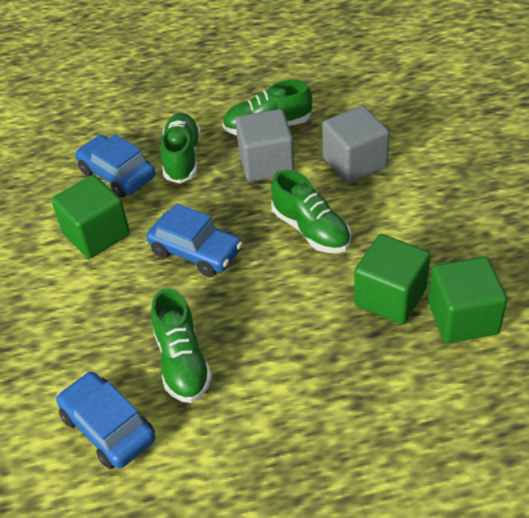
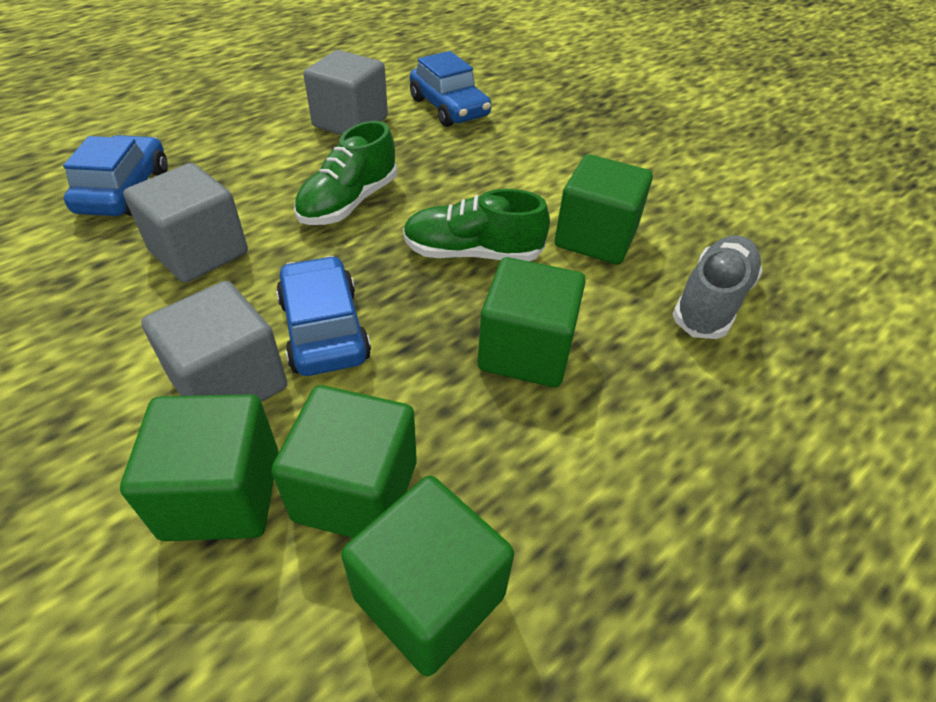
green cube: 3 -> 5
green shoe: 4 -> 2
grey cube: 2 -> 3
grey shoe: 0 -> 1

